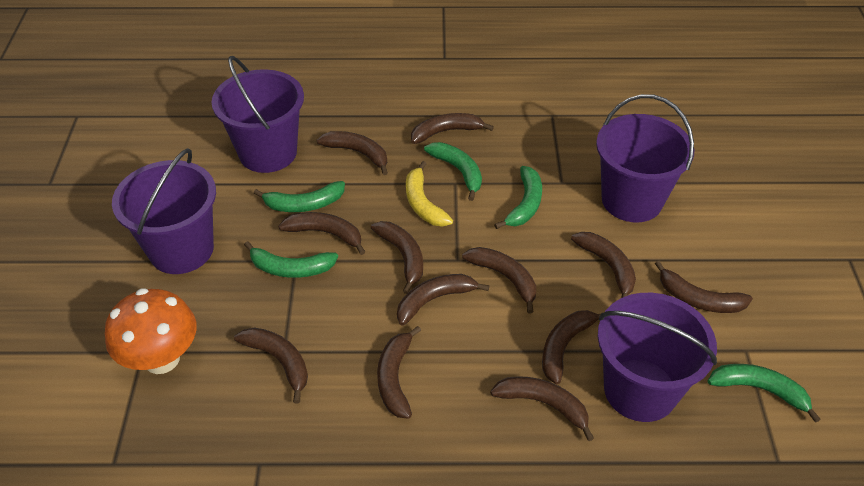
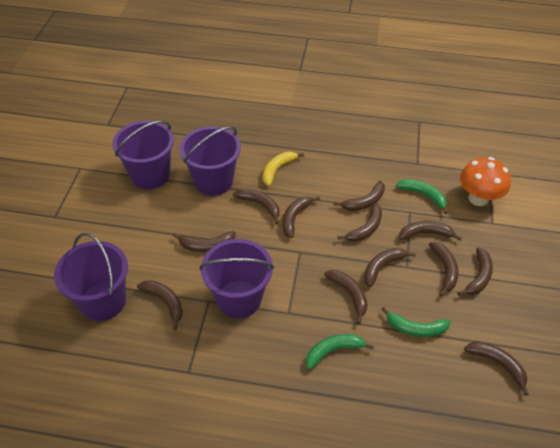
green banana: 5 -> 3

